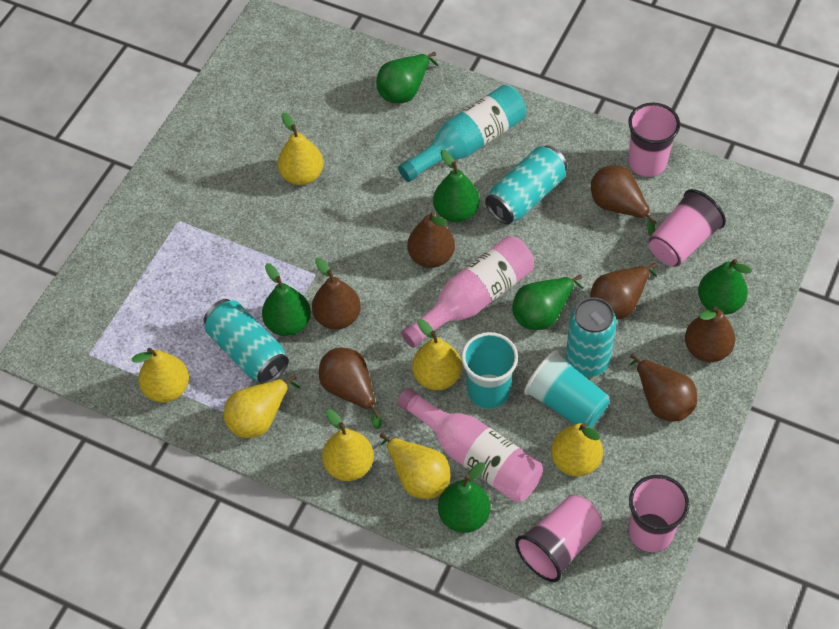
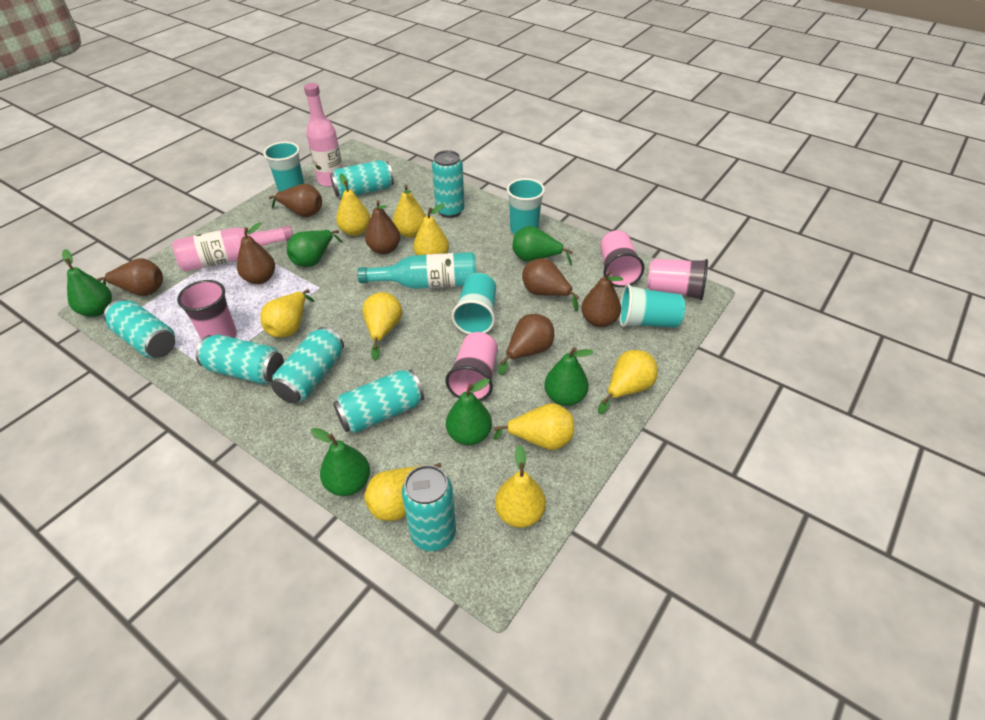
turquoise can: 3 -> 7
turquoise cup: 2 -> 4
yellow pear: 7 -> 9

